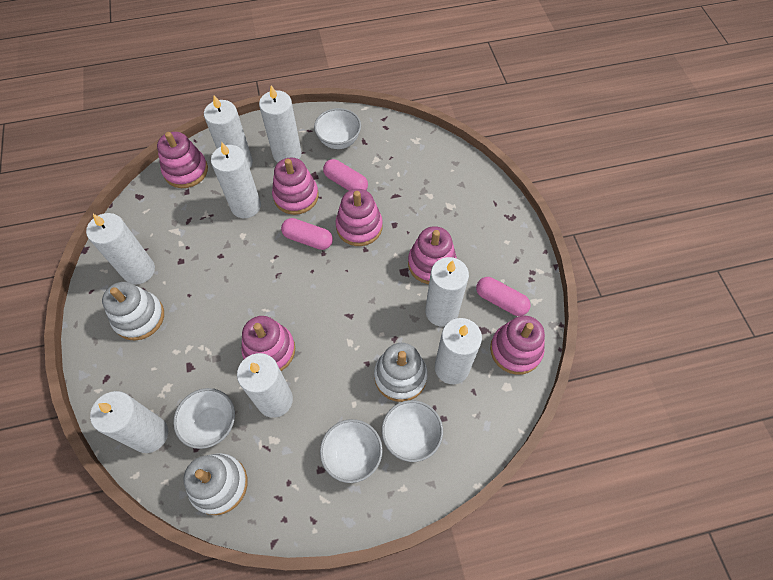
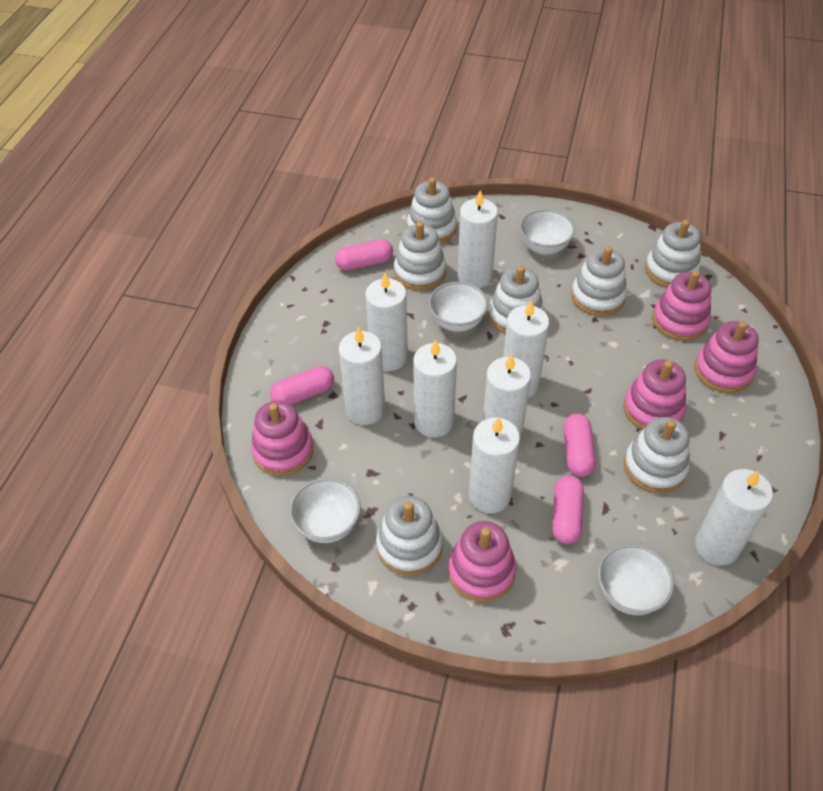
pink capsule: 3 -> 4
pink stacking toy: 6 -> 5
white stacking toy: 3 -> 7

